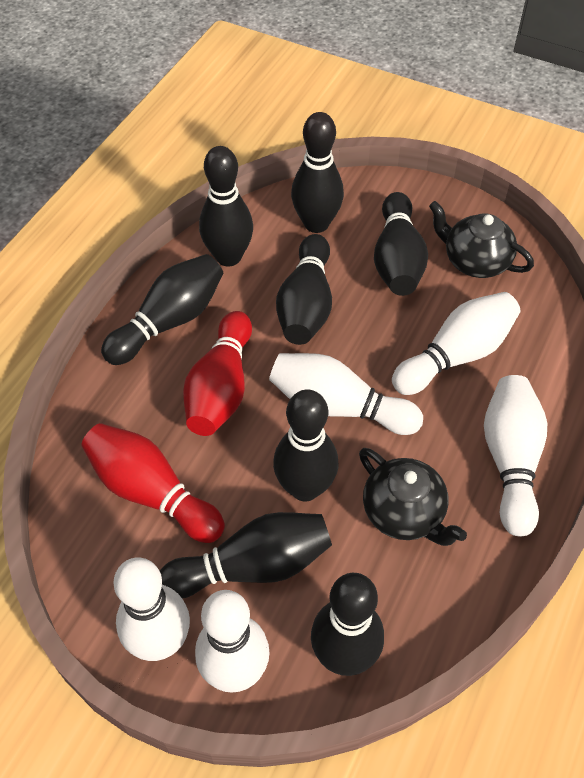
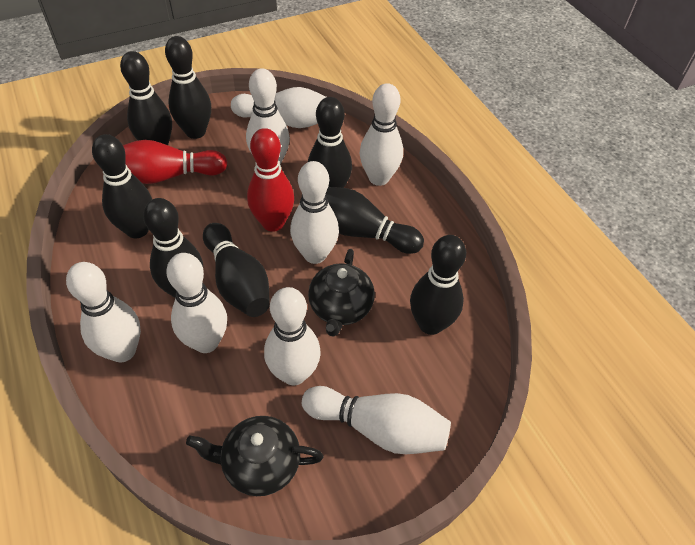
white bowling pin: 5 -> 8

